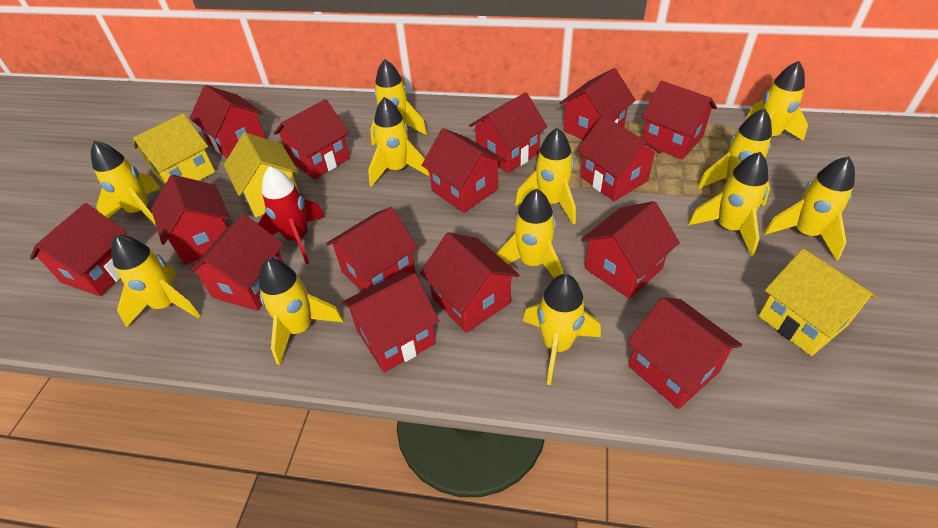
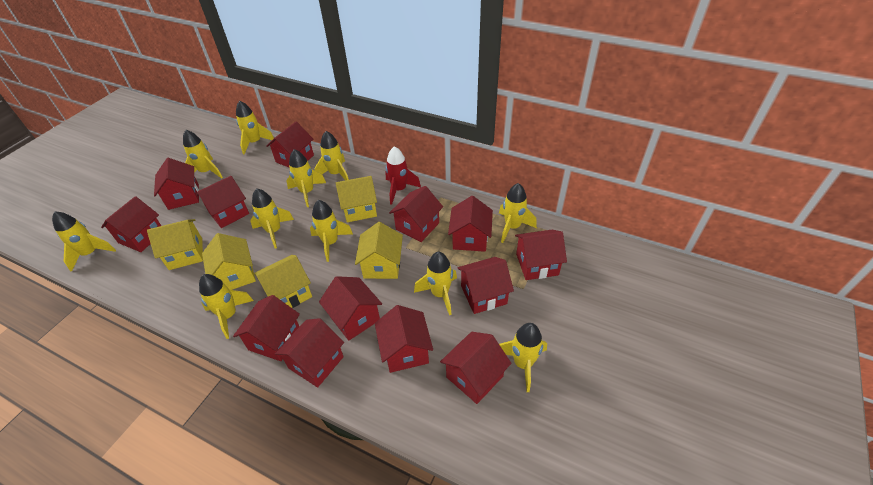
red house: 15 -> 13
yellow house: 3 -> 5
yellow rocket: 12 -> 11

